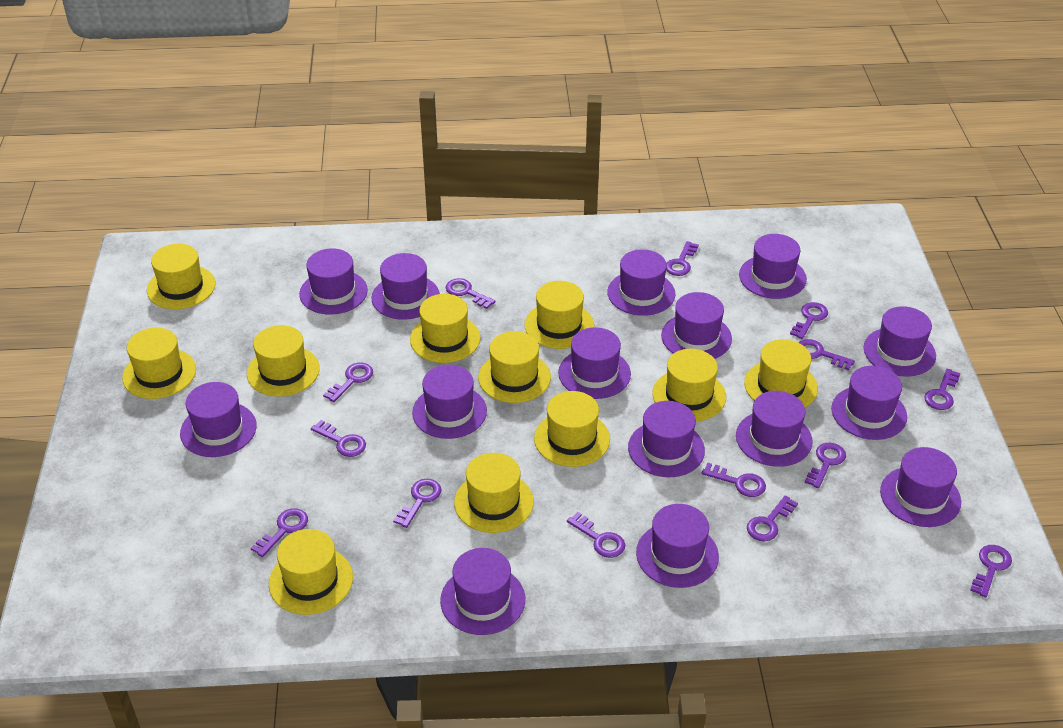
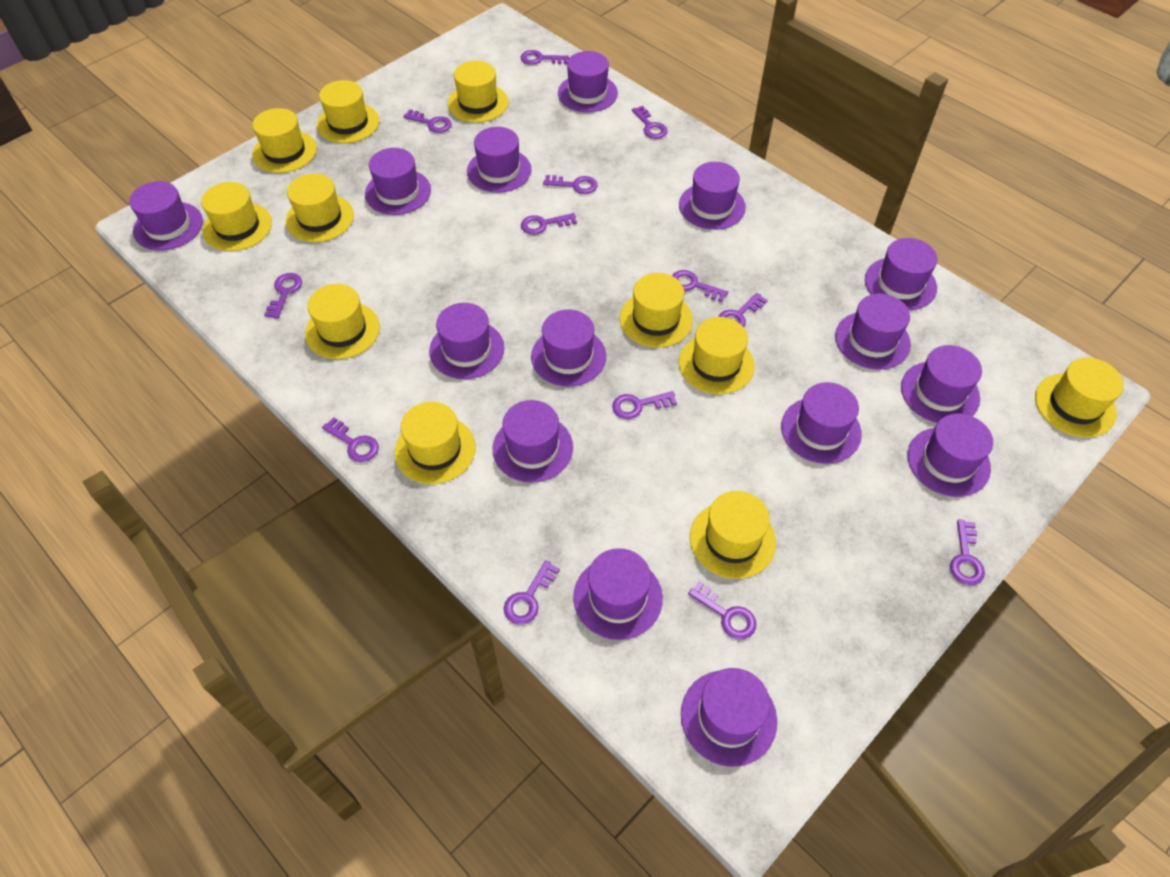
purple key: 14 -> 13

